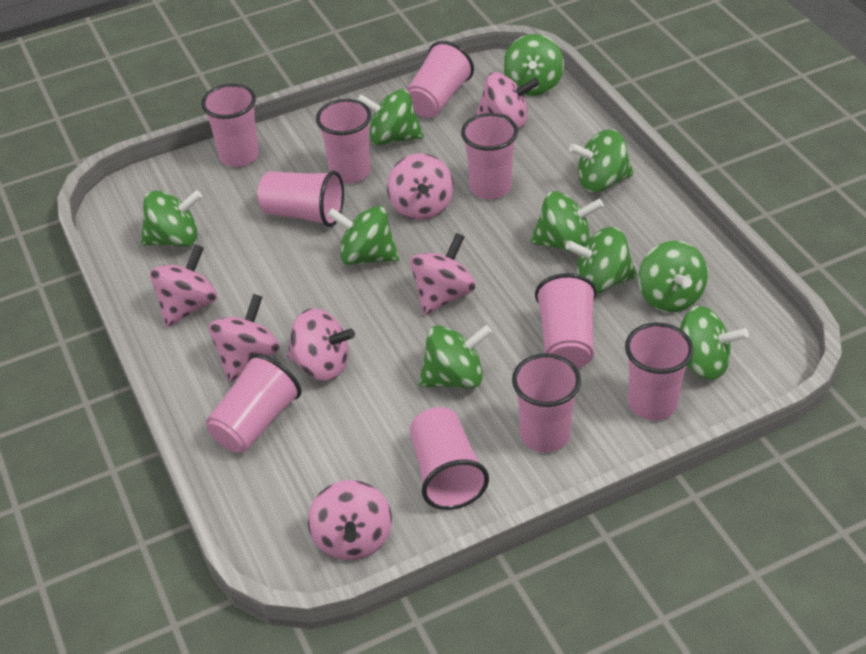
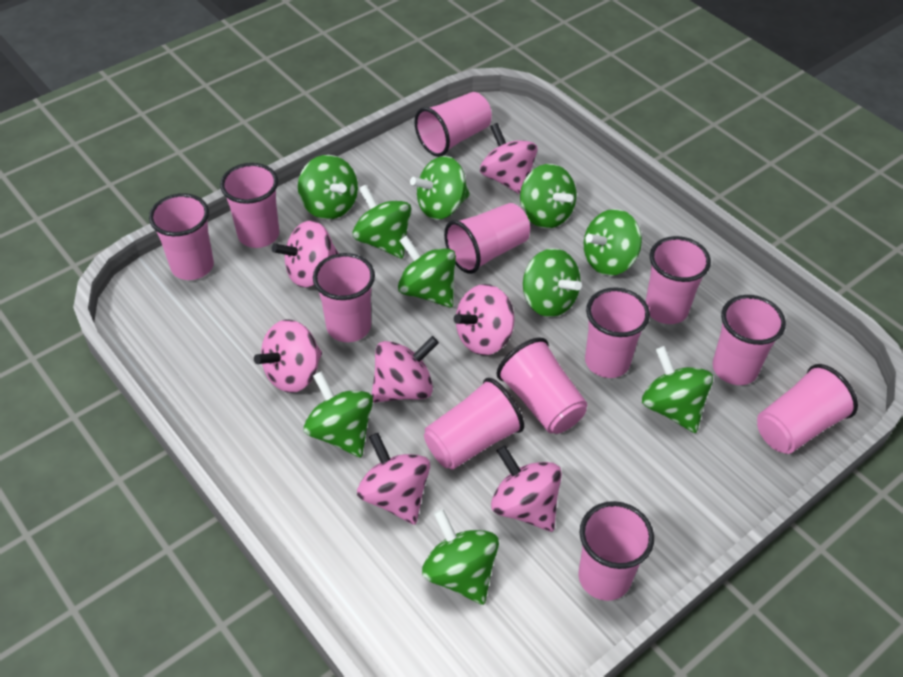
pink cup: 10 -> 12

